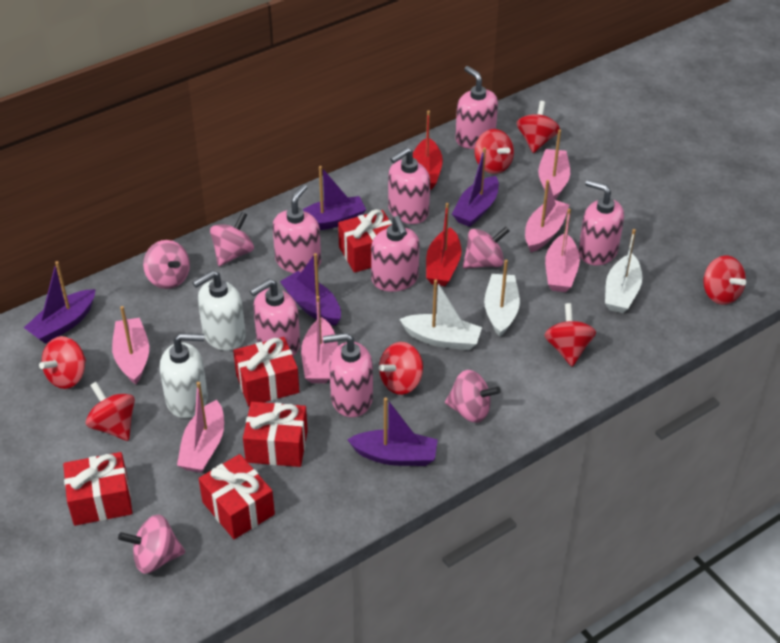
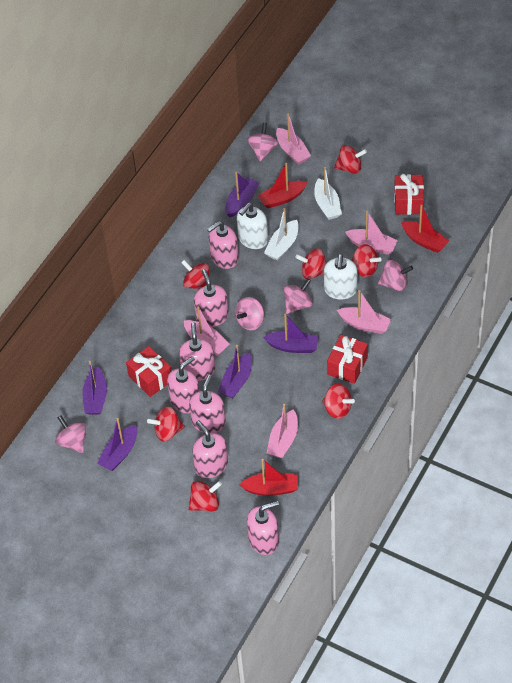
pink boat: 6 -> 5
red boat: 2 -> 3
red gift: 5 -> 3
white boat: 3 -> 2

